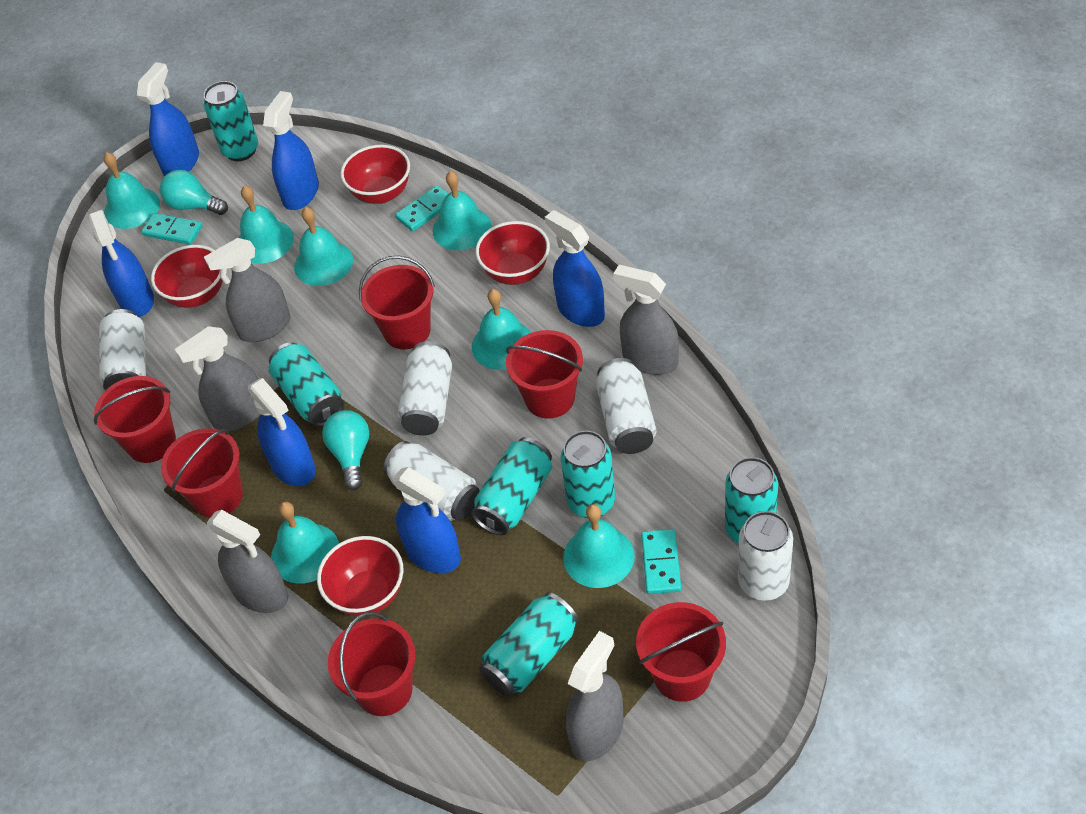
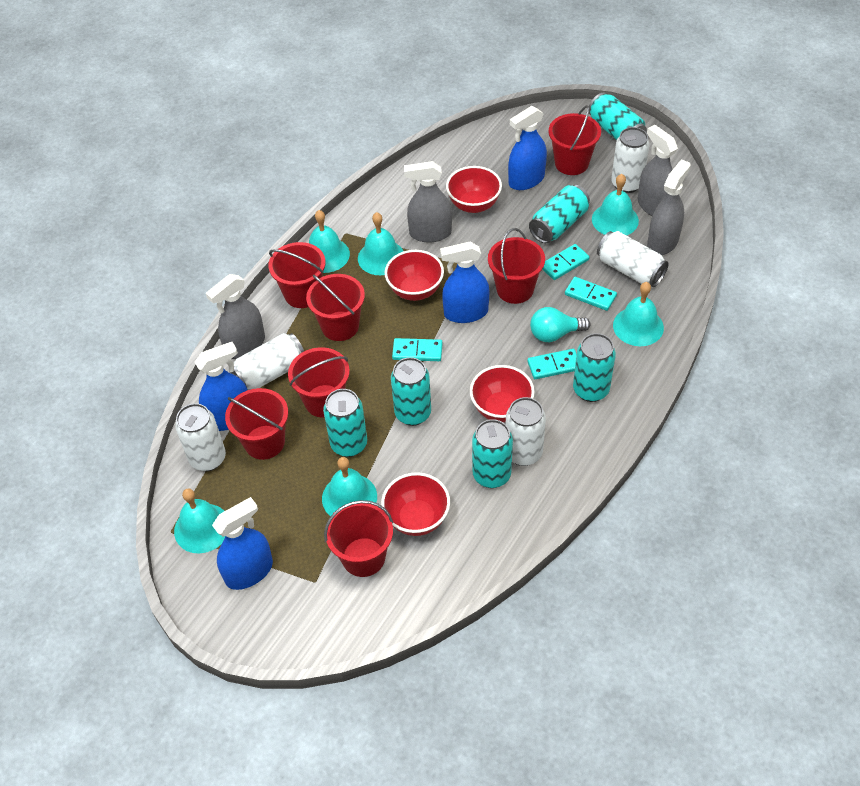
blue spray bottle: 6 -> 4
grey spray bottle: 5 -> 4
red bucket: 6 -> 7
turquoise bell: 7 -> 6
turquoise domino: 3 -> 4
turquoise light bulb: 2 -> 1

